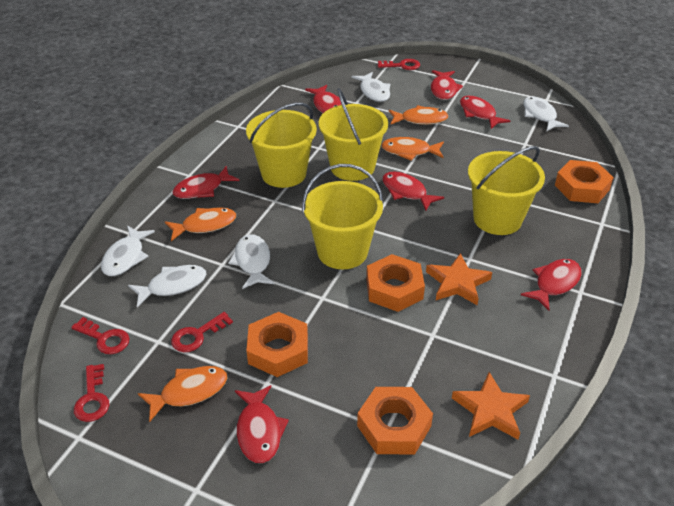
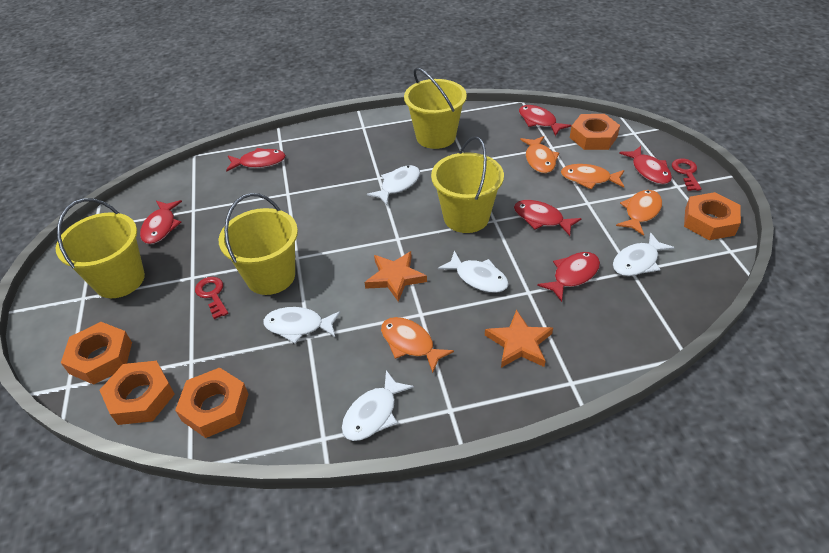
orange nut: 4 -> 5
red fish: 7 -> 6
red key: 4 -> 2

